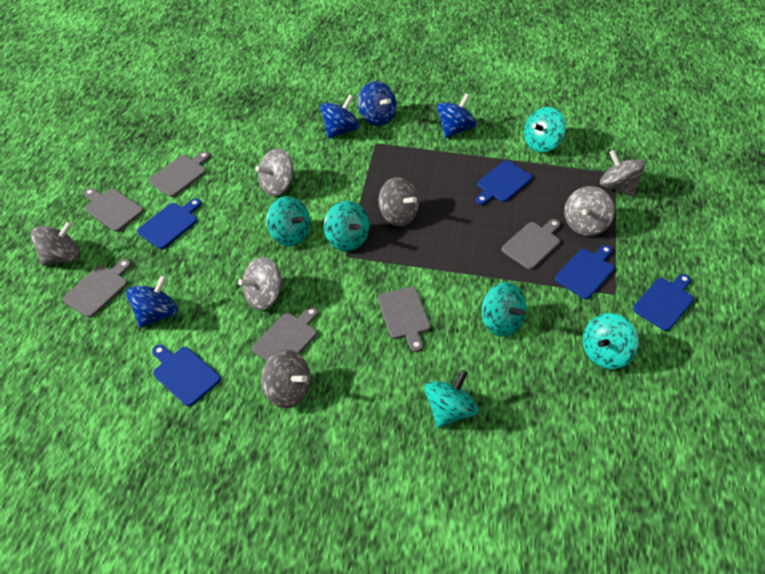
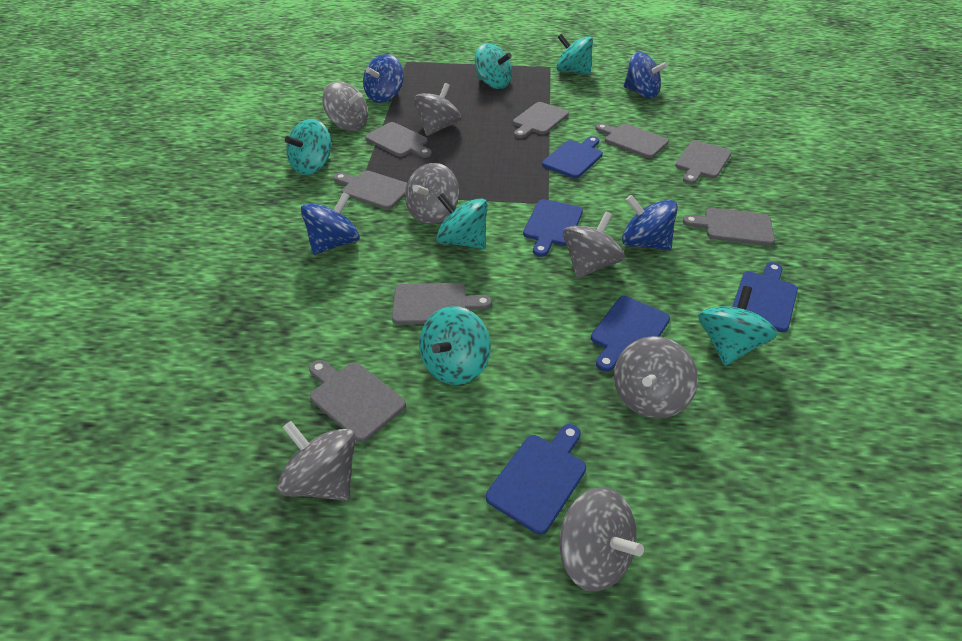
grey cutting board: 6 -> 8

